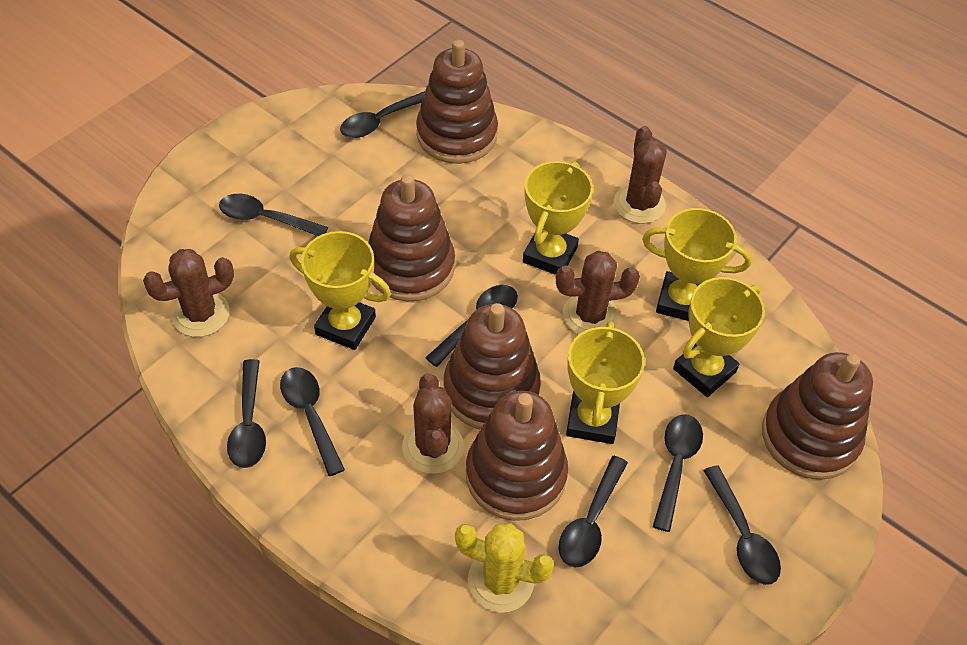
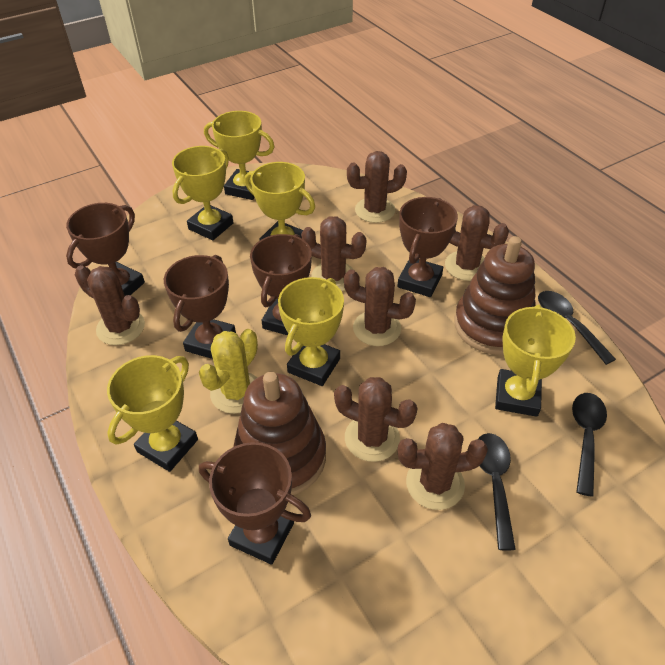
black spoon: 8 -> 3
brown cactus: 4 -> 7
brown stacking toy: 5 -> 2
brown trophy: 0 -> 5
yellow trophy: 5 -> 6

